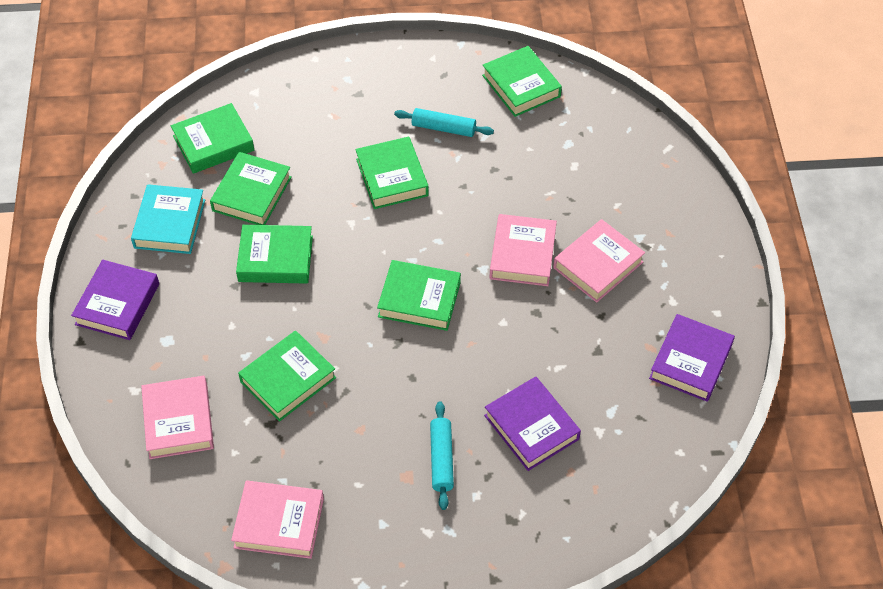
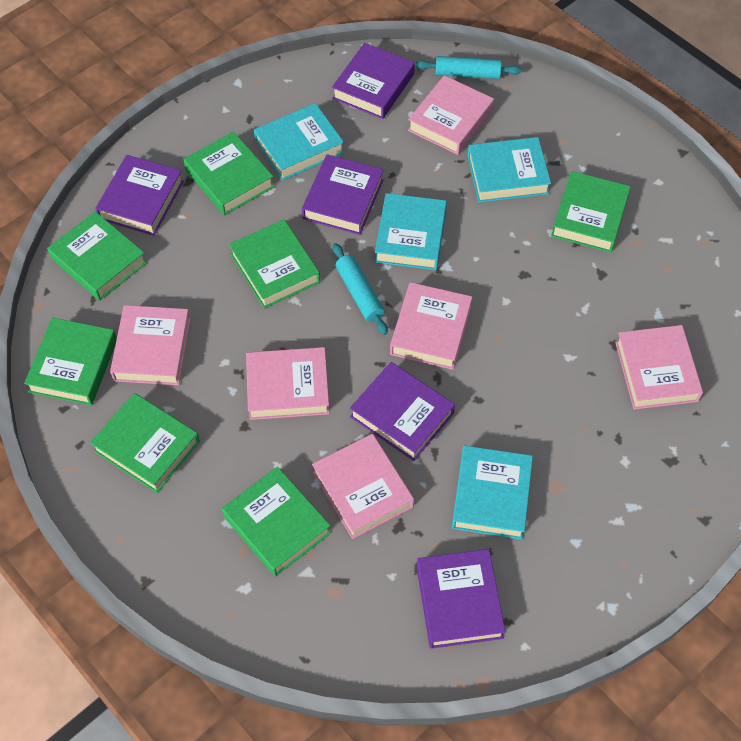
pink book: 4 -> 6
purple book: 3 -> 5
turquoise book: 1 -> 4

